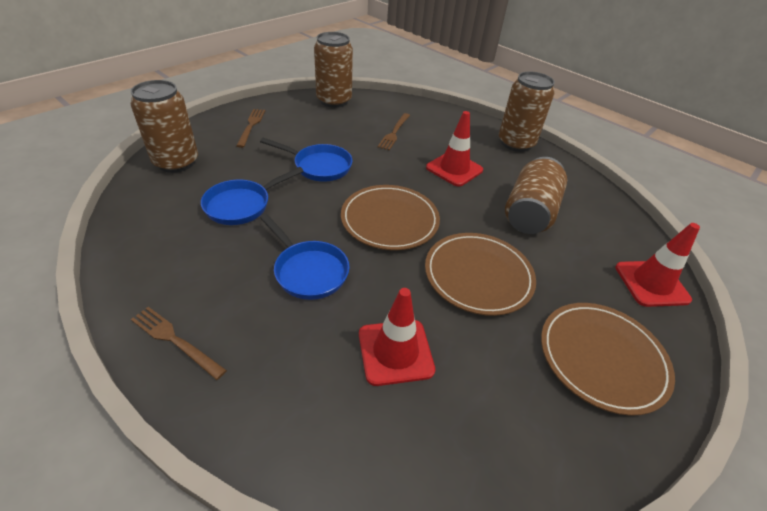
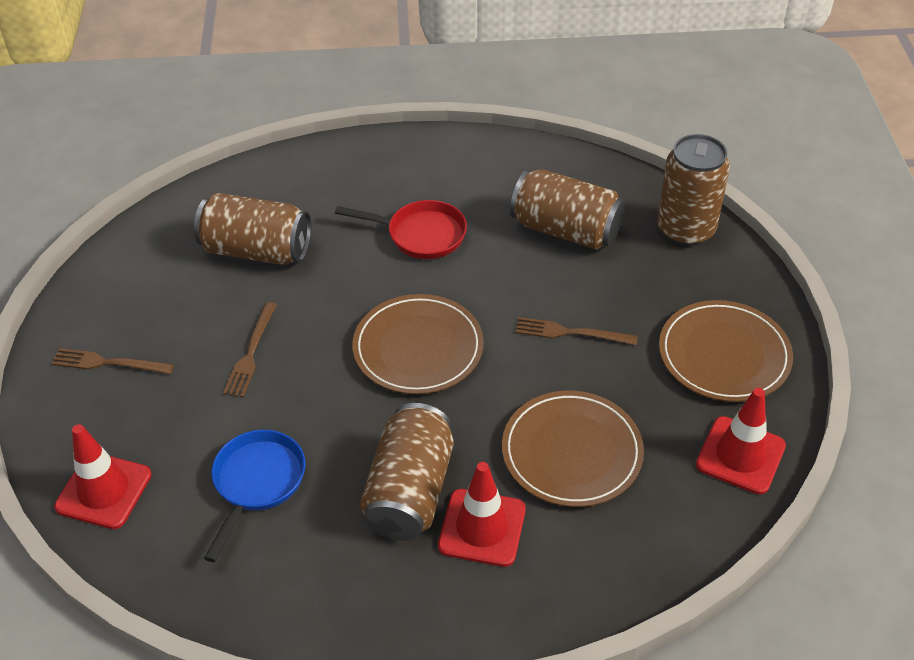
blue pan: 3 -> 1
red pan: 0 -> 1

